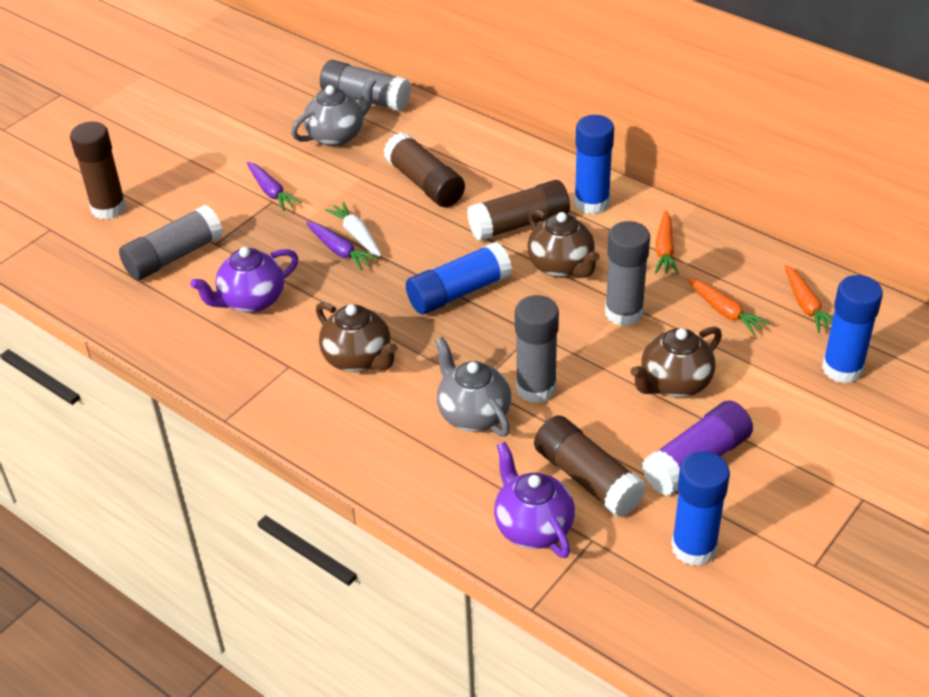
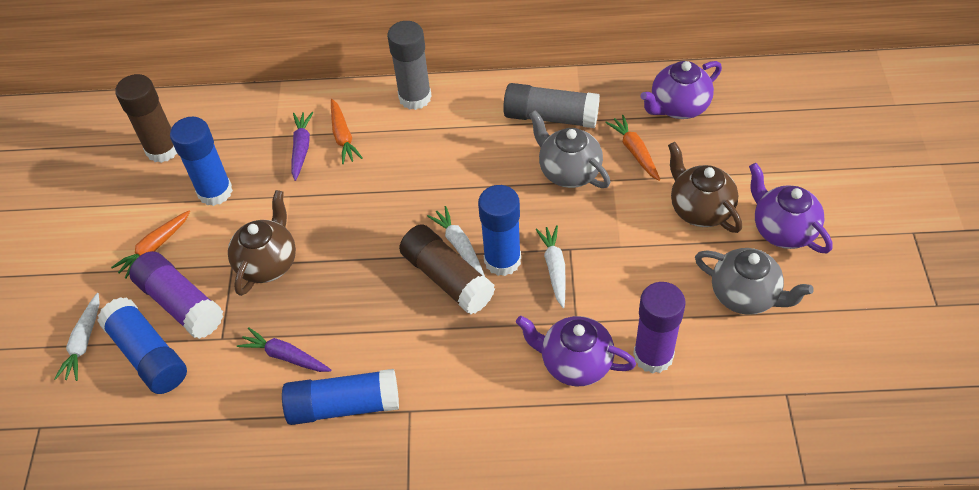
brown glue stick: 4 -> 2
brown teapot: 3 -> 2
grey glue stick: 4 -> 2
purple glue stick: 1 -> 2
purple teapot: 2 -> 3
white carrot: 1 -> 3

